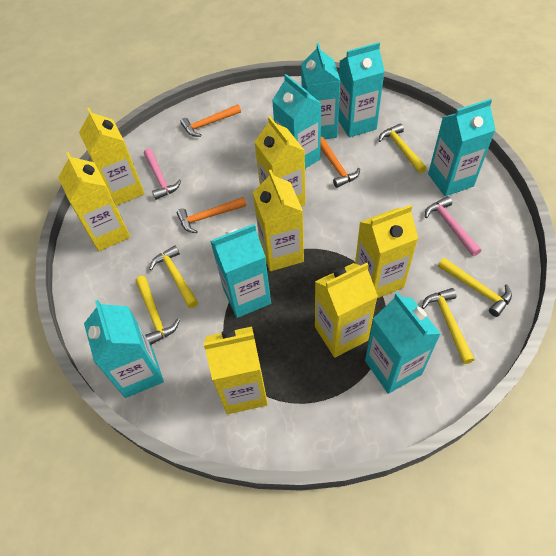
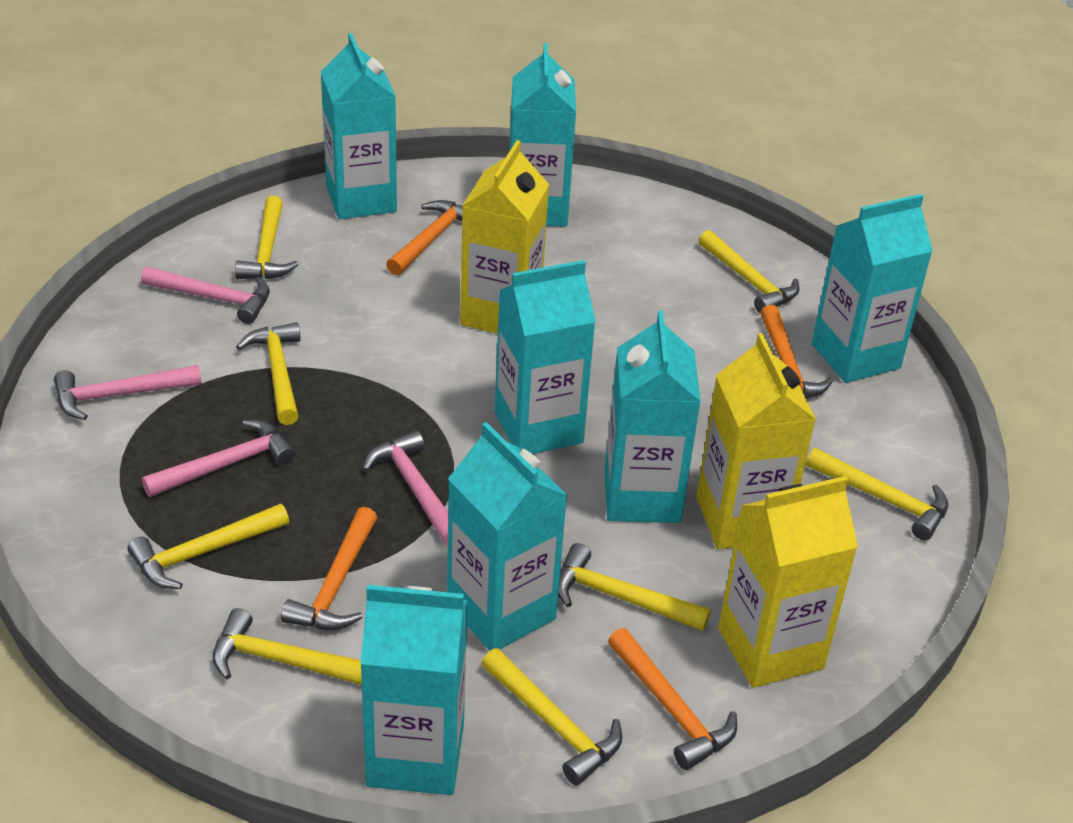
orange hammer: 3 -> 4
pink hammer: 2 -> 4
yellow carton: 7 -> 3
yellow hammer: 5 -> 8

